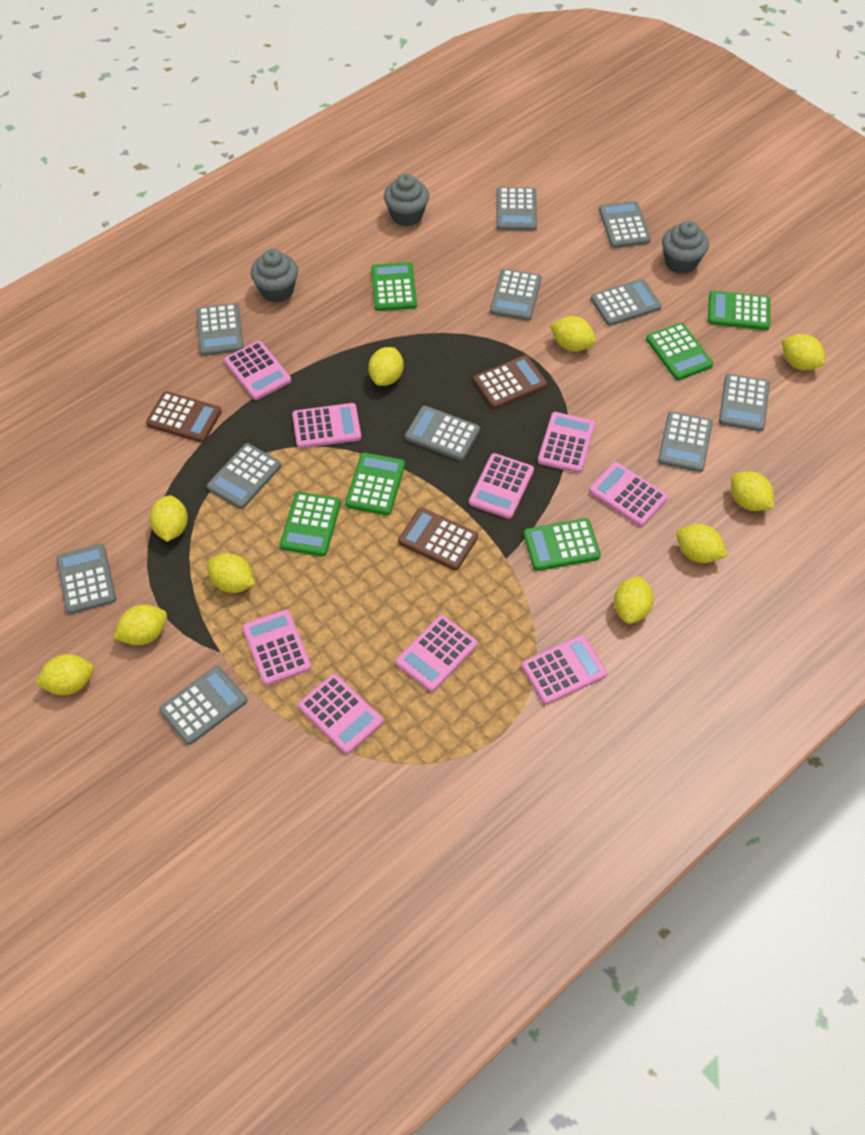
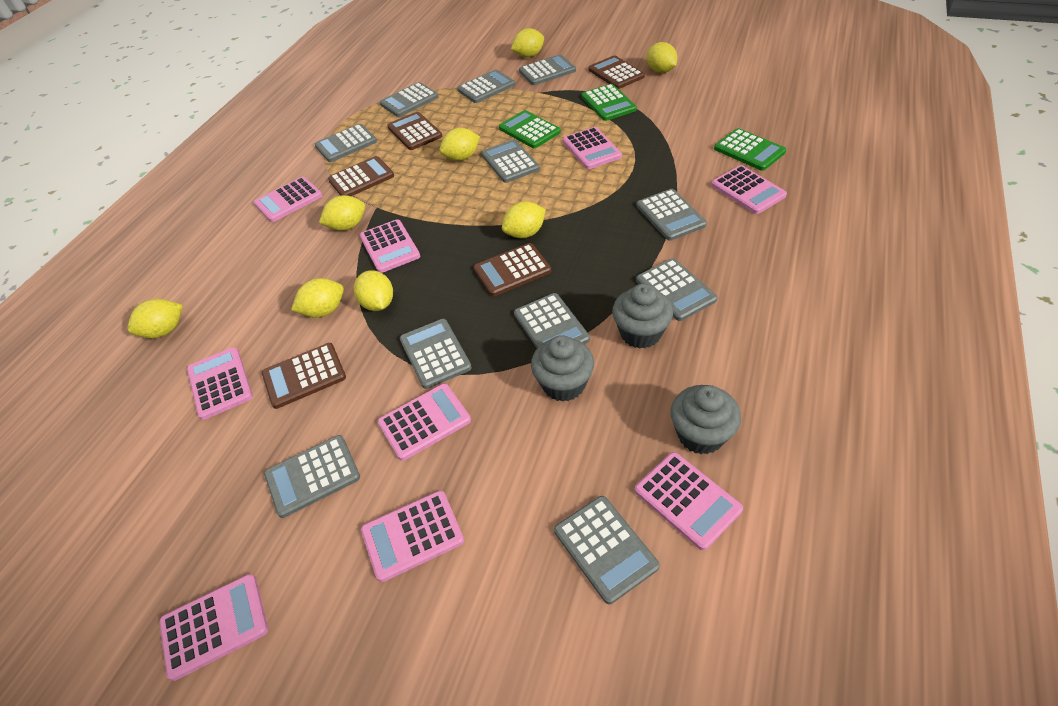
brown calculator: 3 -> 5
green calculator: 6 -> 3
yellow lemon: 10 -> 8

